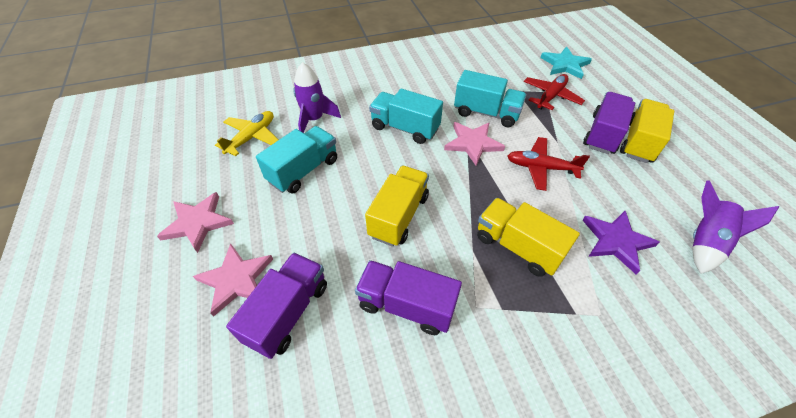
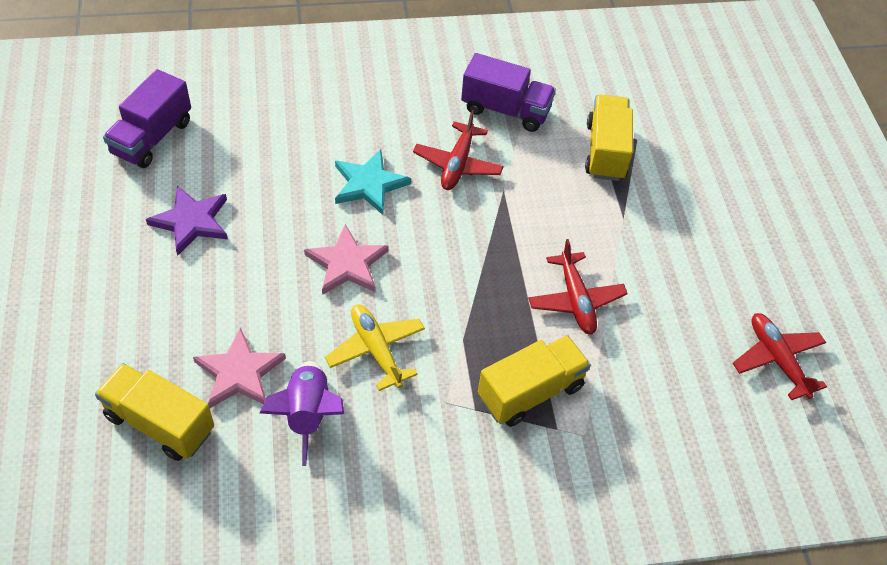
pink star: 3 -> 2
purple rocket: 2 -> 1
purple truck: 3 -> 2
red plane: 2 -> 3
turquoise truck: 3 -> 0

